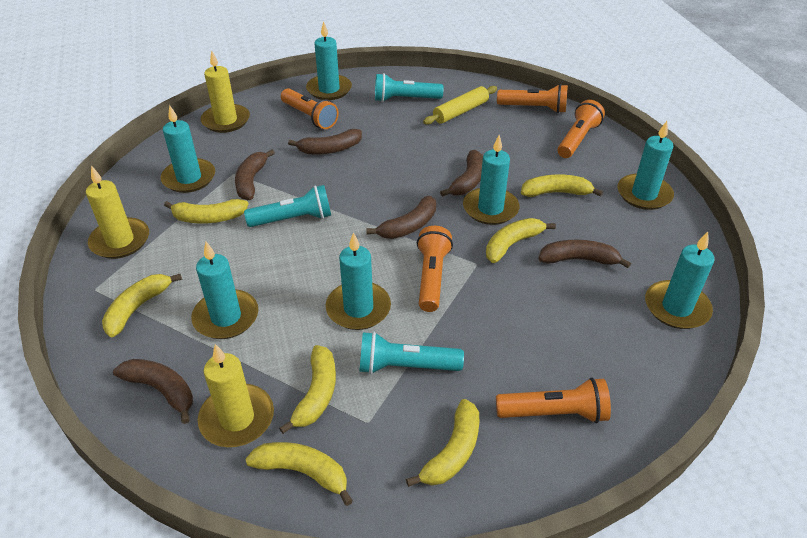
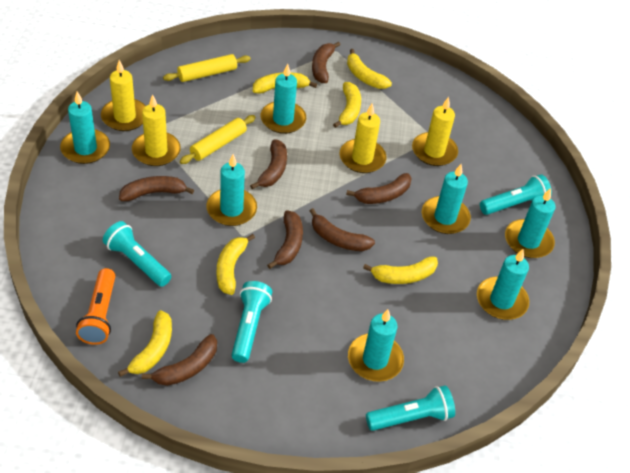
brown banana: 6 -> 7
orange flashlight: 5 -> 1
turquoise flashlight: 3 -> 4
yellow banana: 7 -> 6
yellow candle: 3 -> 4
yellow rolling pin: 1 -> 2

